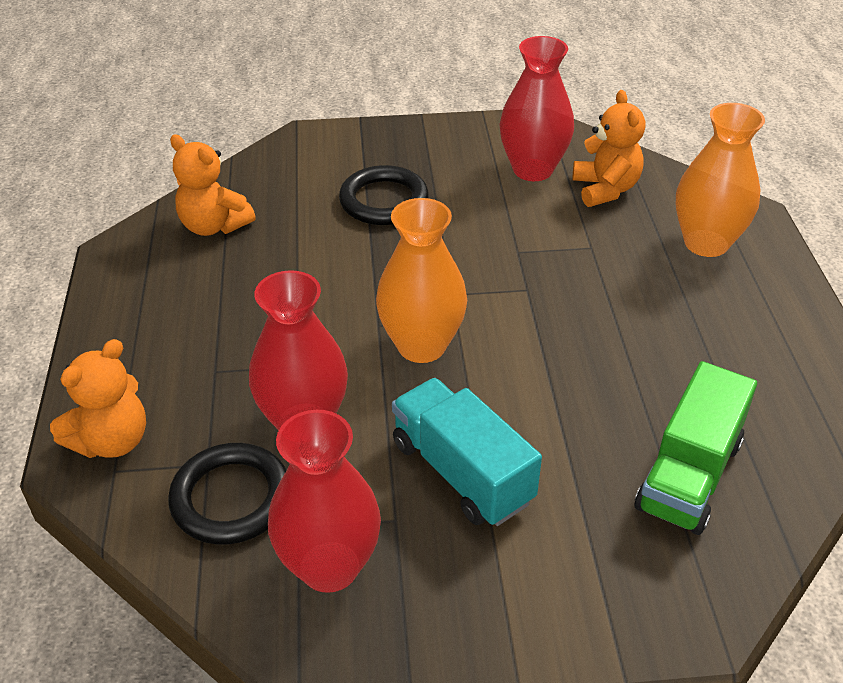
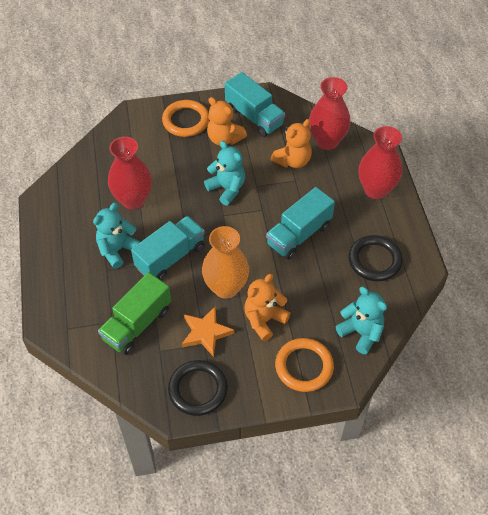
orange ring: 0 -> 2
orange star: 0 -> 1
orange vase: 2 -> 1
turquoise teddy bear: 0 -> 3
turquoise truck: 1 -> 3

